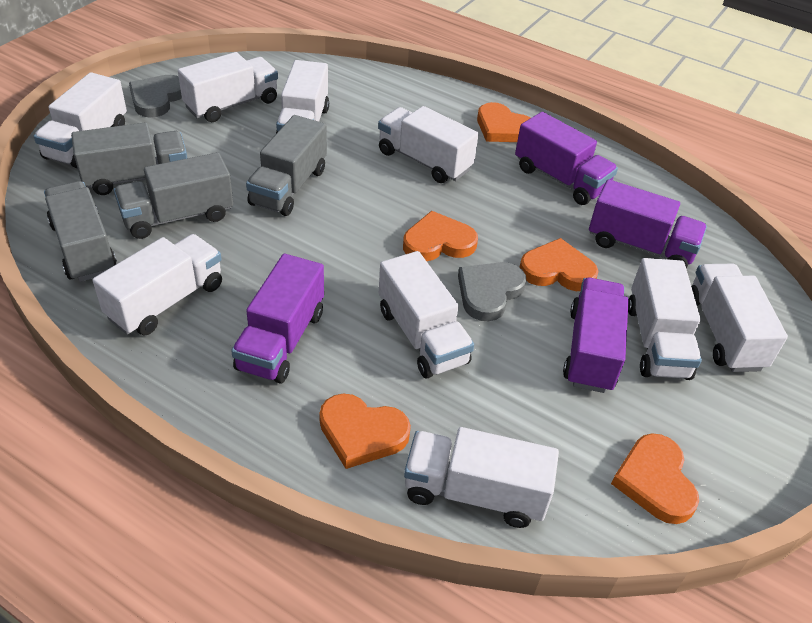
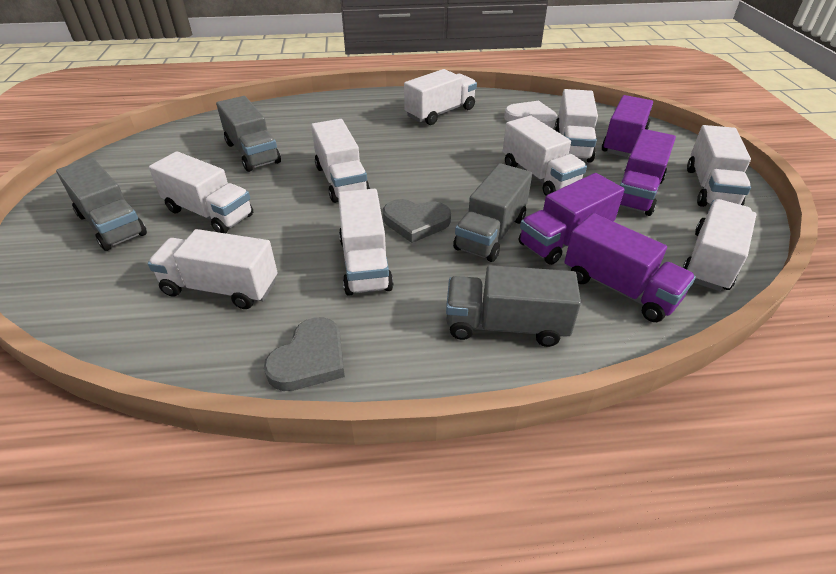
orange heart: 5 -> 0
white heart: 0 -> 1

